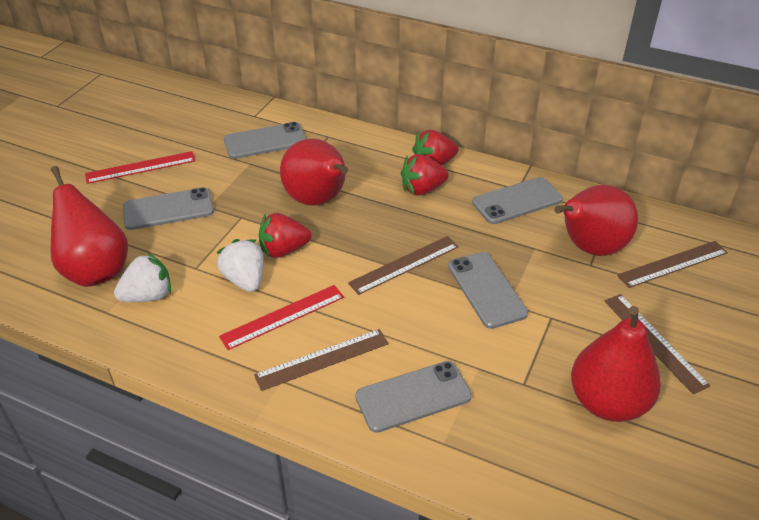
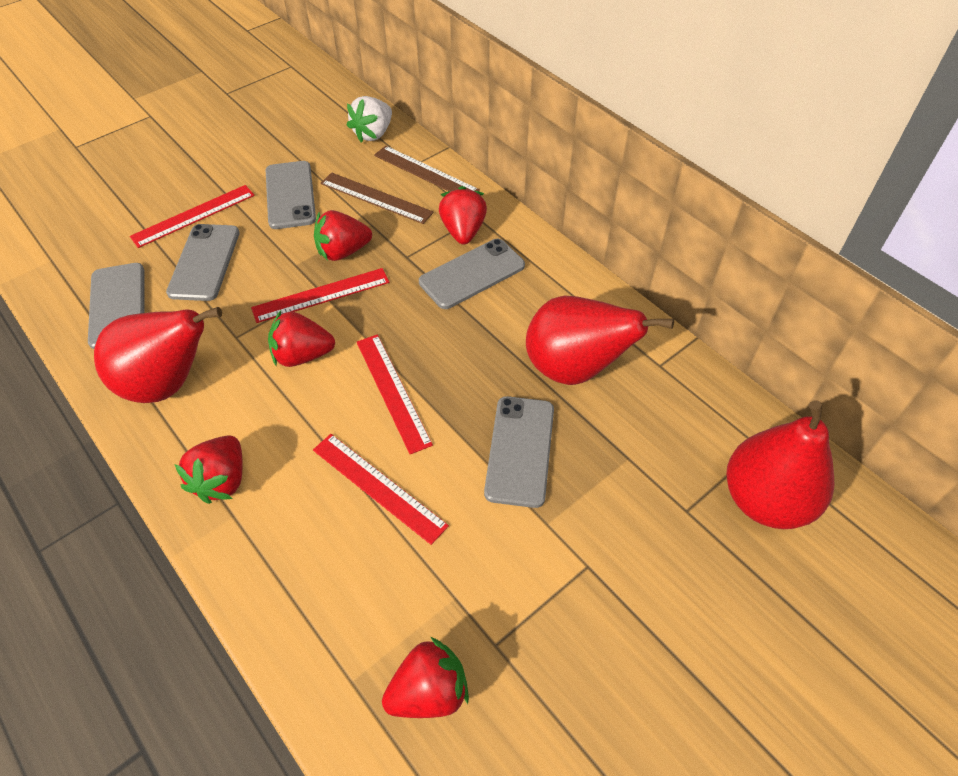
brown ruler: 4 -> 2
red pear: 4 -> 3
red ruler: 2 -> 4
red strawberry: 3 -> 5
white strawberry: 2 -> 1

